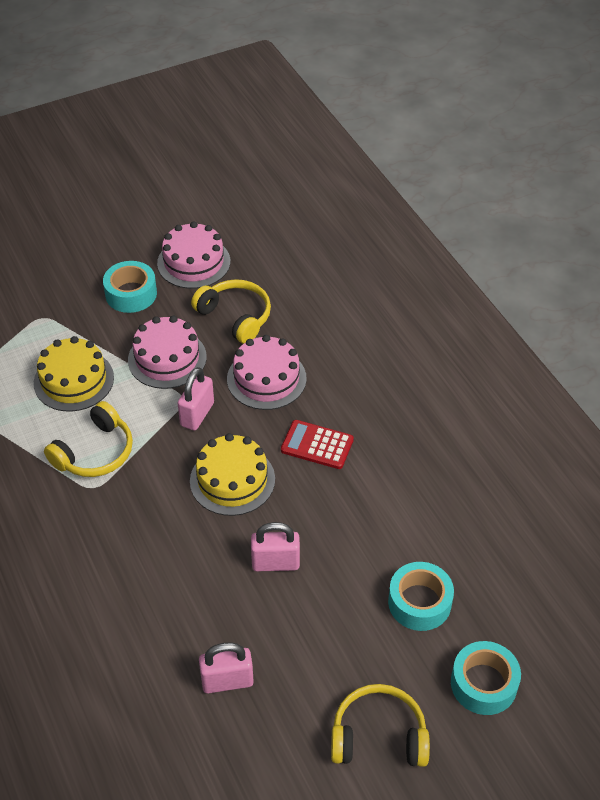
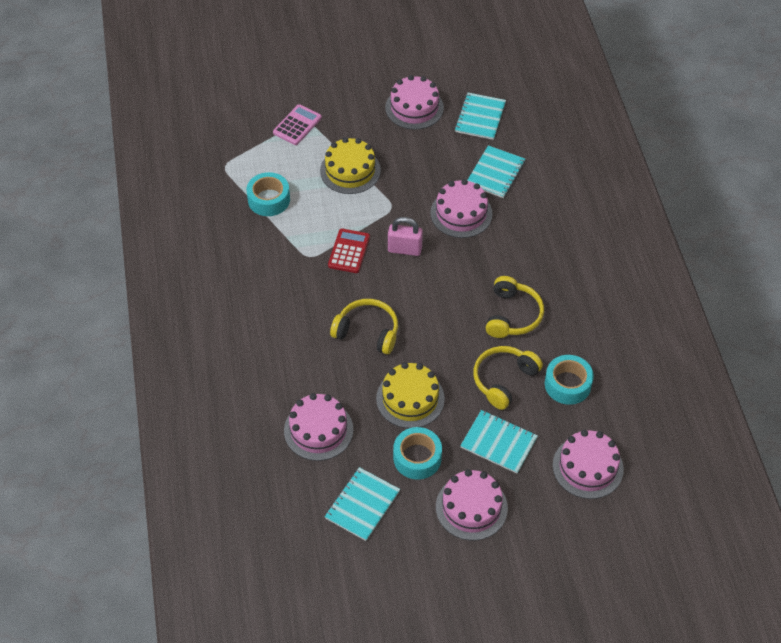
pink cake: 3 -> 5
pink calculator: 0 -> 1
pink padlock: 3 -> 1
turquoise notebook: 0 -> 4

